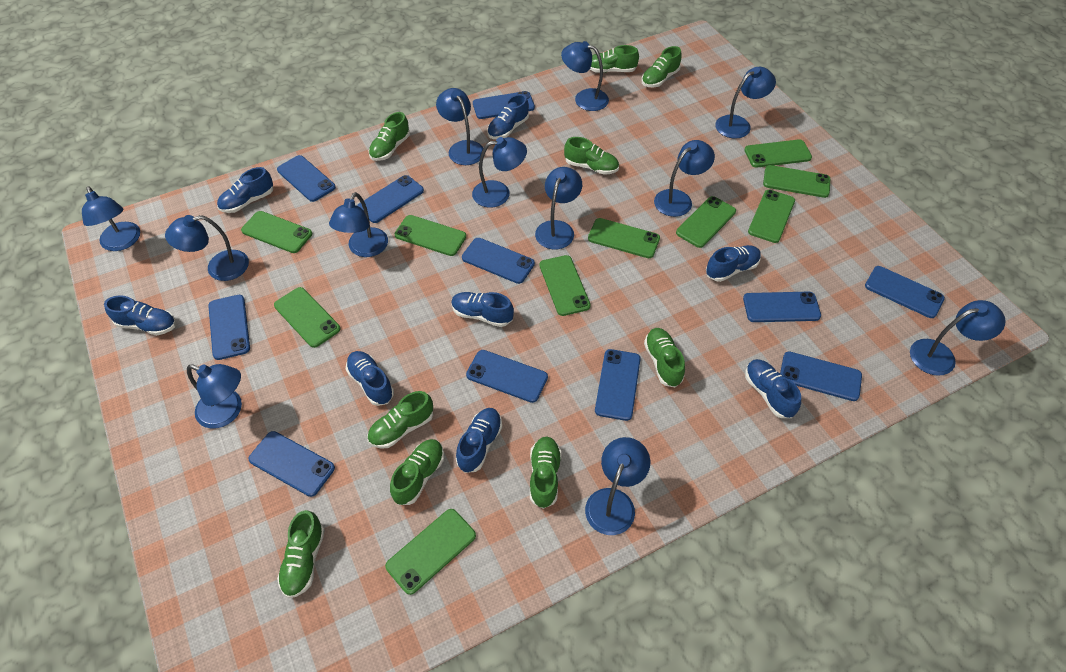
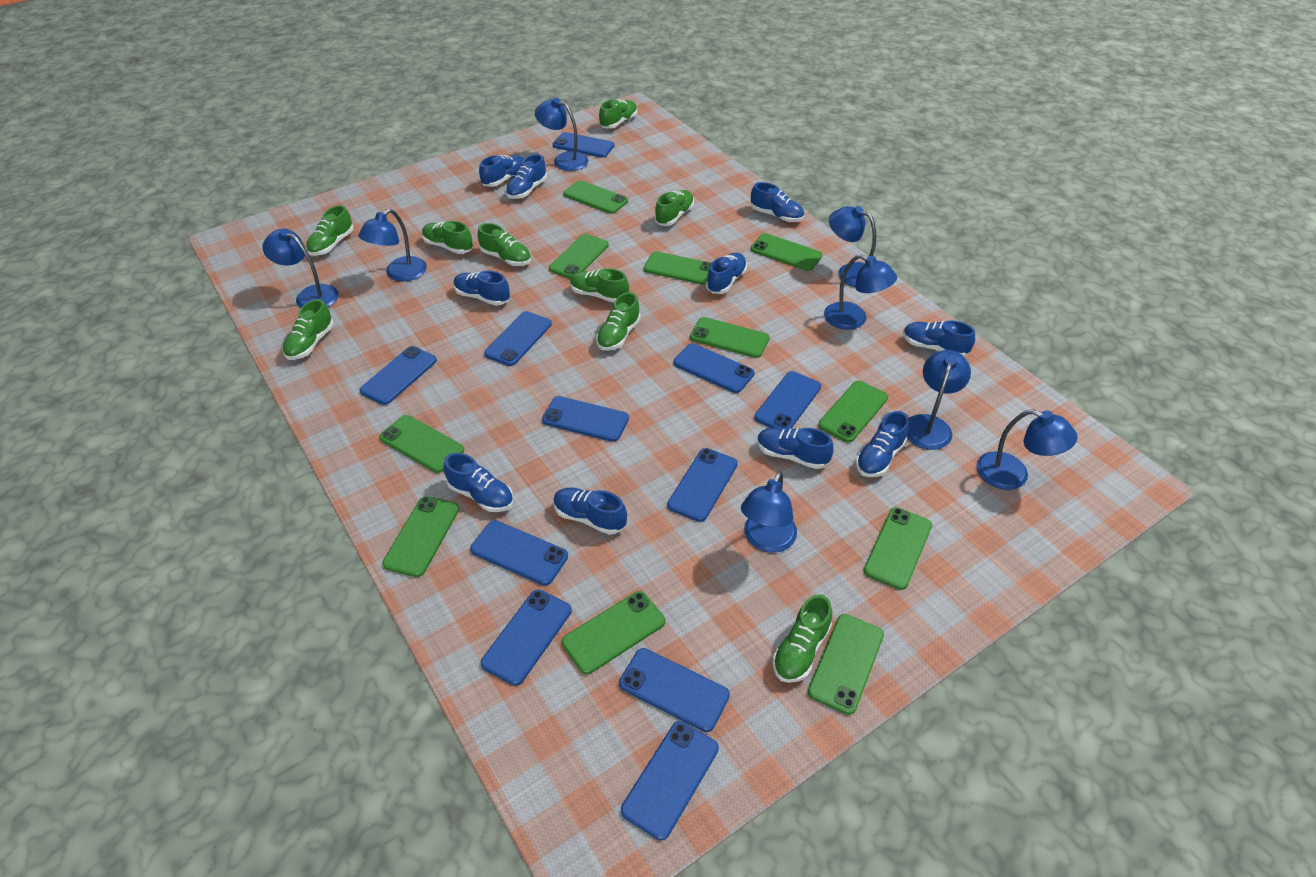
blue lamp: 12 -> 8
blue shoe: 8 -> 10
green phone: 10 -> 11

